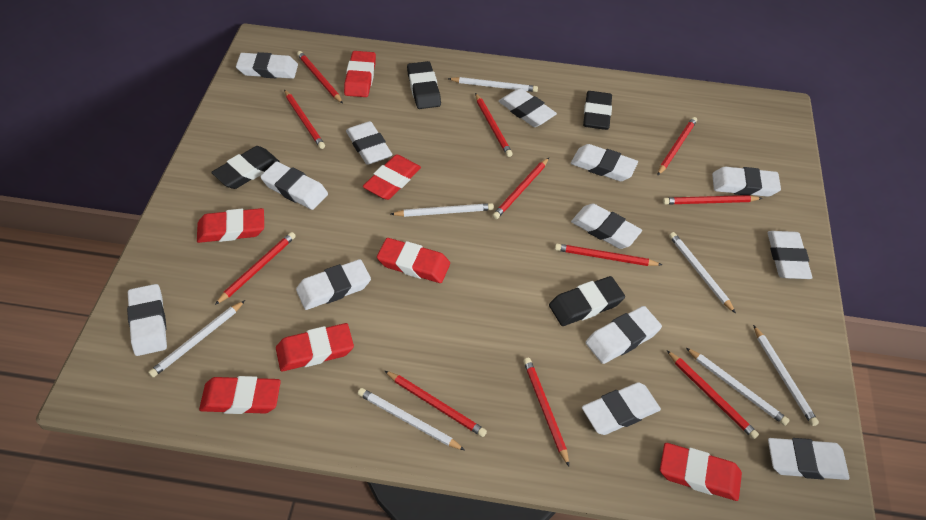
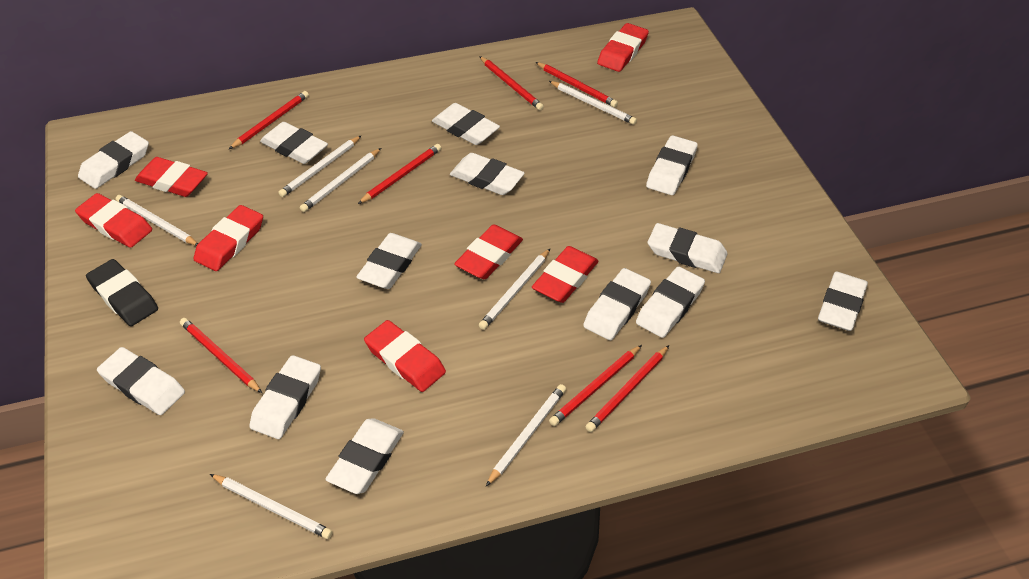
black eraser: 4 -> 1
red pencil: 11 -> 7

